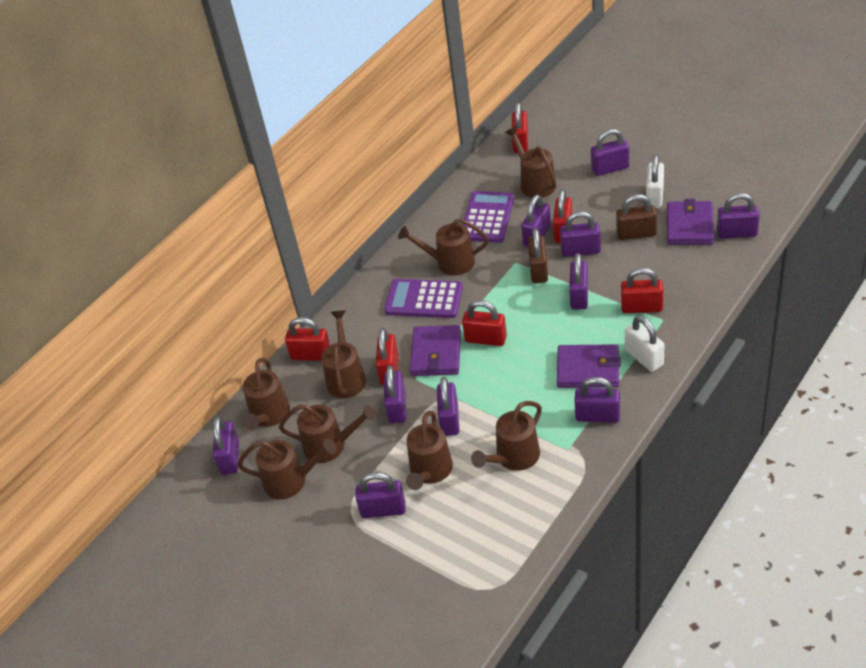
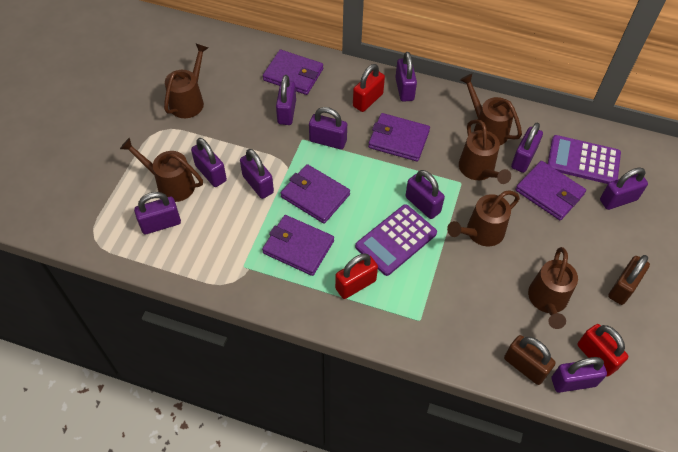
brown watering can: 8 -> 6
purple wallet: 3 -> 5
red padlock: 6 -> 3
white padlock: 2 -> 0

